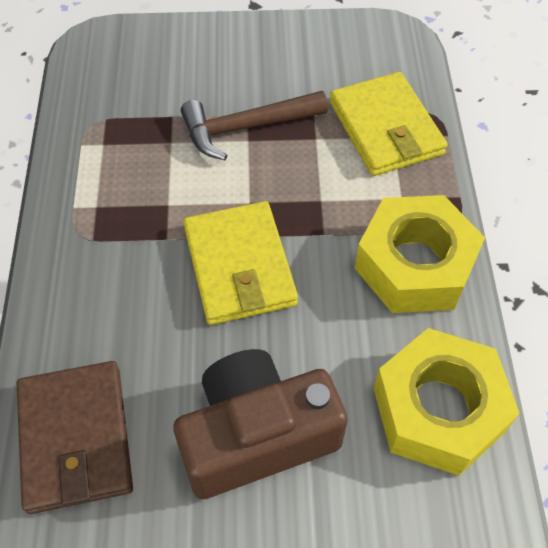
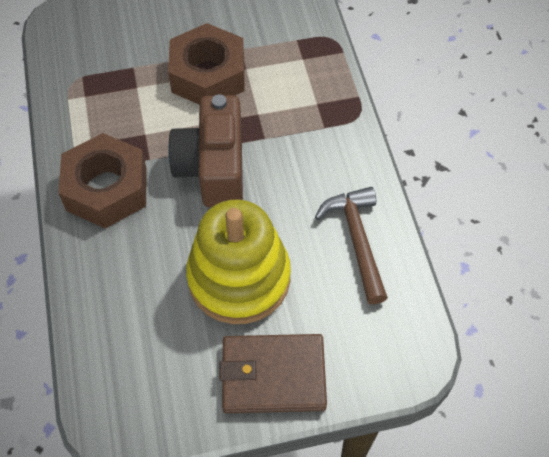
brown nut: 0 -> 2
yellow nut: 2 -> 0
yellow stacking toy: 0 -> 1
yellow wallet: 2 -> 0

